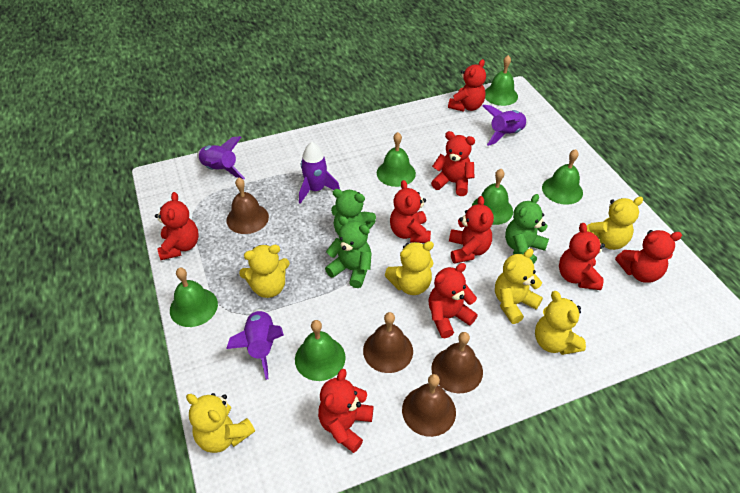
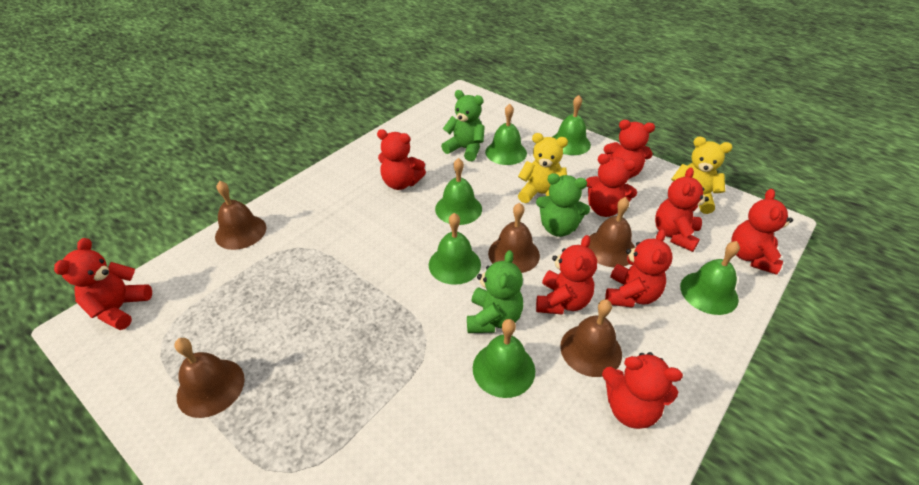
brown bell: 4 -> 5
purple rocket: 4 -> 0
yellow teddy bear: 6 -> 2

